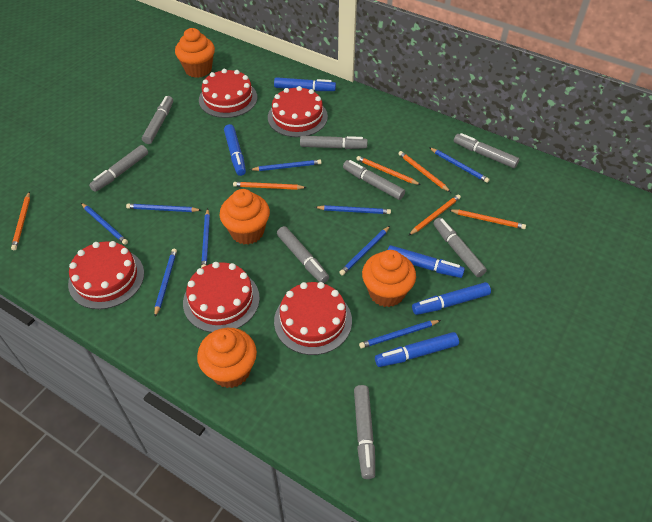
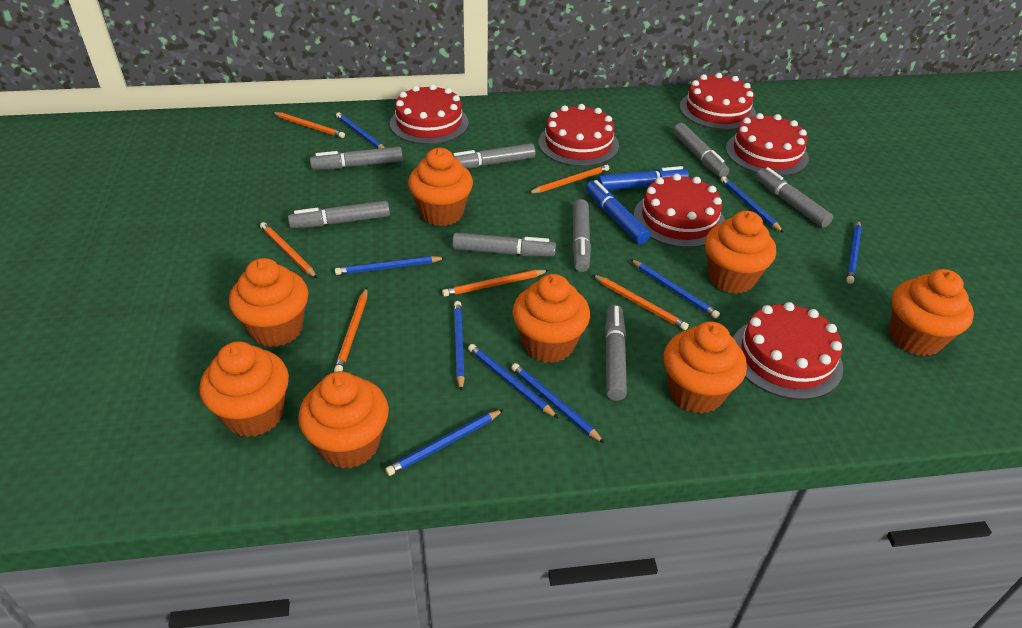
blue marker: 5 -> 2
orange cupcake: 4 -> 8
red cake: 5 -> 6

